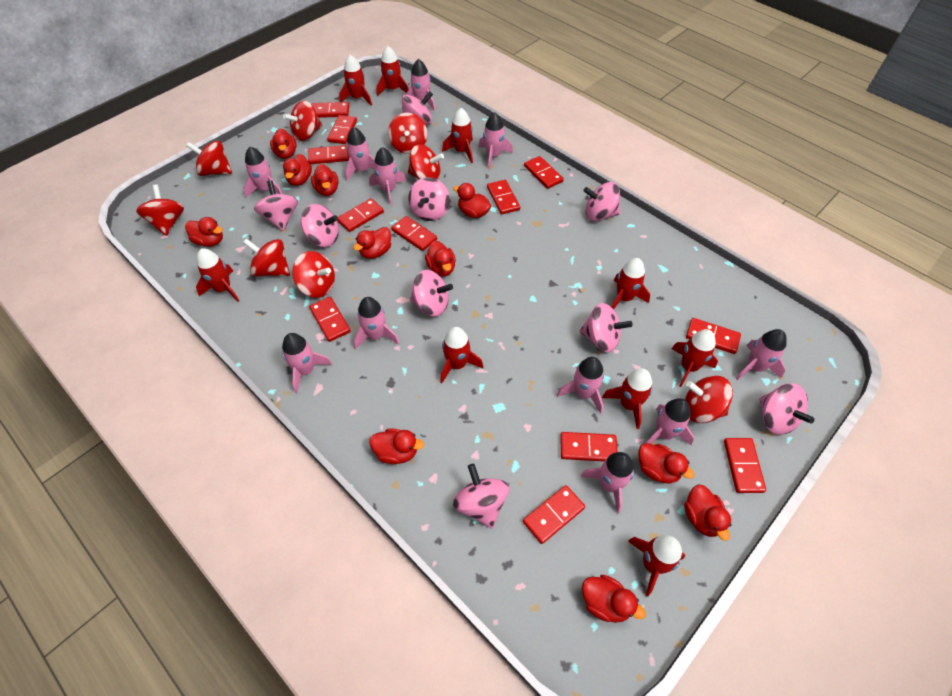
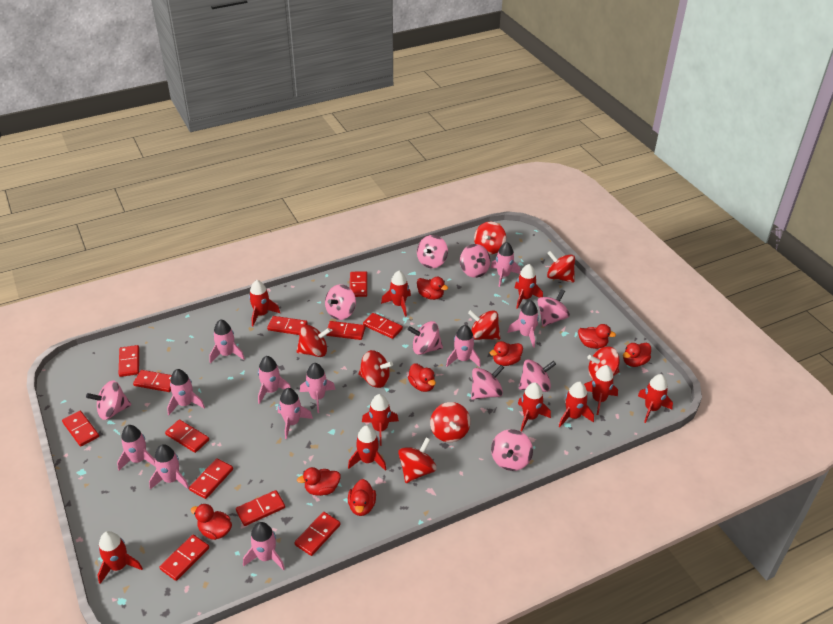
red duck: 11 -> 8
red rocket: 9 -> 10

